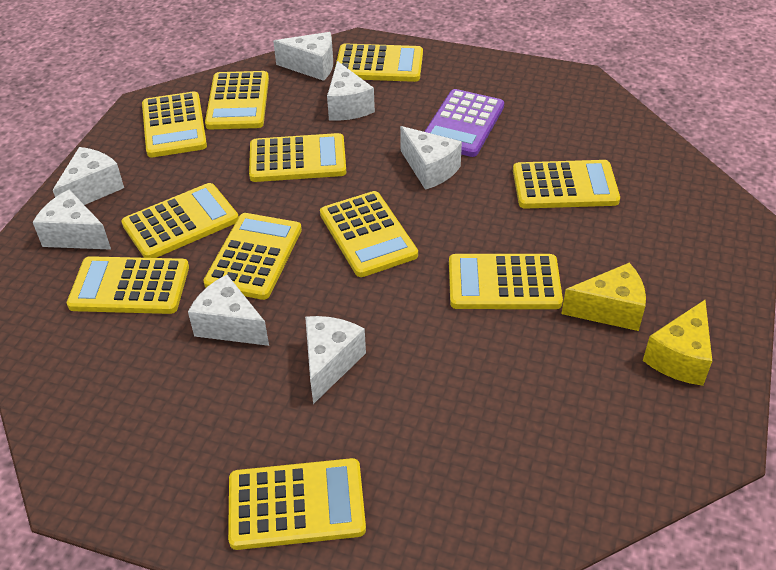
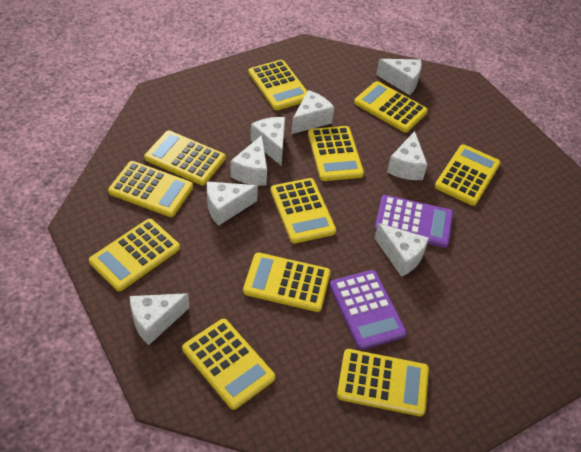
purple calculator: 1 -> 2
white cheese: 7 -> 8
yellow cheese: 2 -> 0

